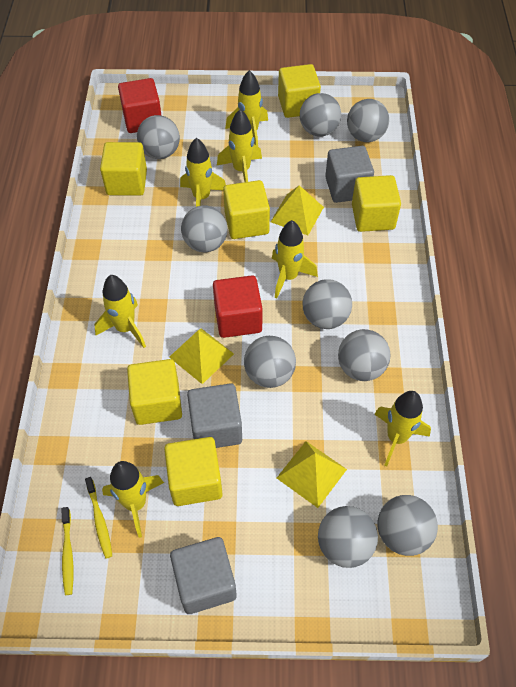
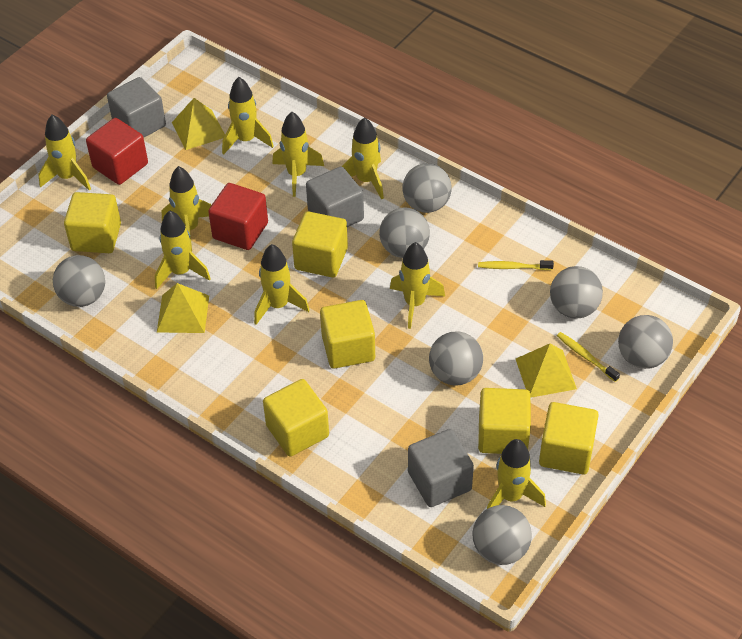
grey ball: 9 -> 7
yellow rocket: 7 -> 9

